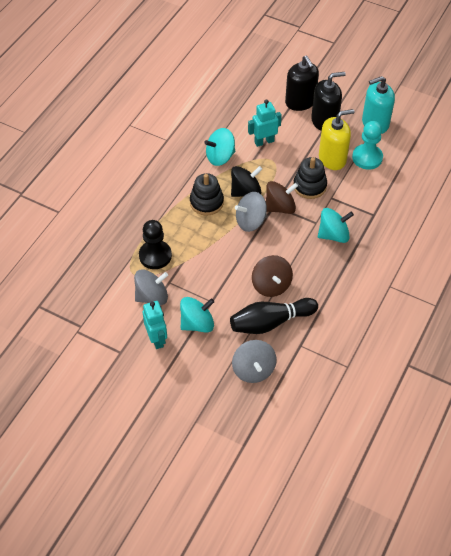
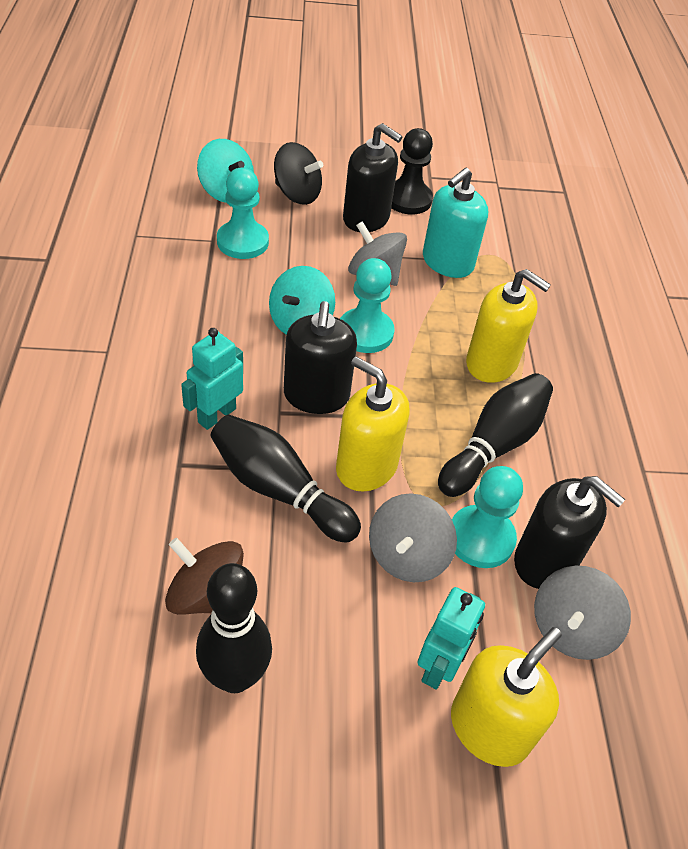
black bowling pin: 1 -> 3
black soap dispenser: 2 -> 3
black stacking toy: 2 -> 0
brown spinning top: 2 -> 1
turquoise pawn: 1 -> 3
turquoise spinning top: 3 -> 2
yellow soap dispenser: 1 -> 3

